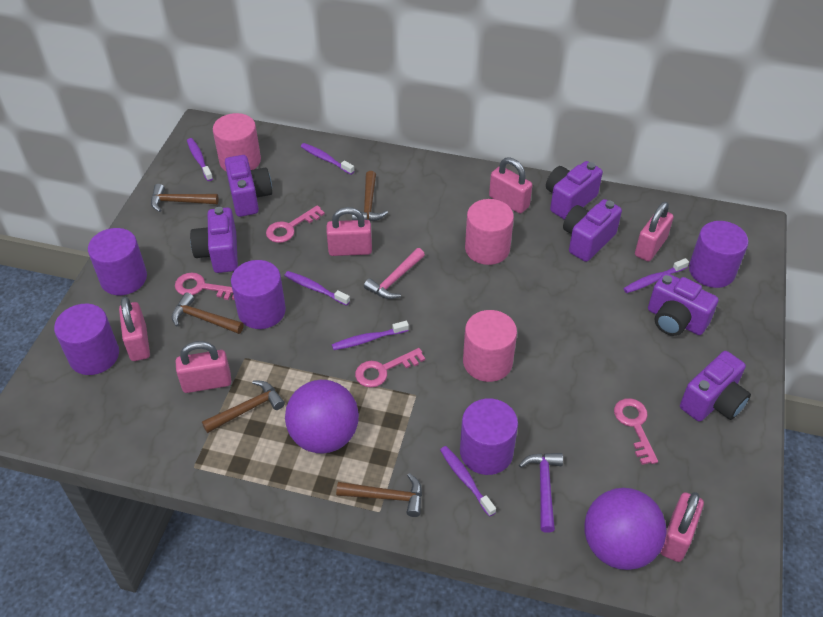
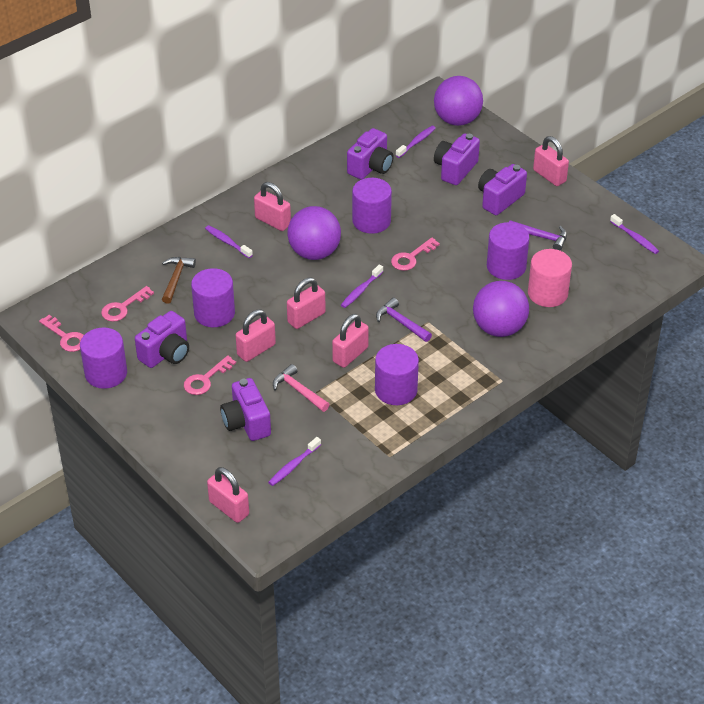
brown hammer: 5 -> 1
pink cylinder: 3 -> 1
purple ball: 2 -> 3
purple camera: 6 -> 5
purple hammer: 1 -> 2
purple toothbrush: 6 -> 5

